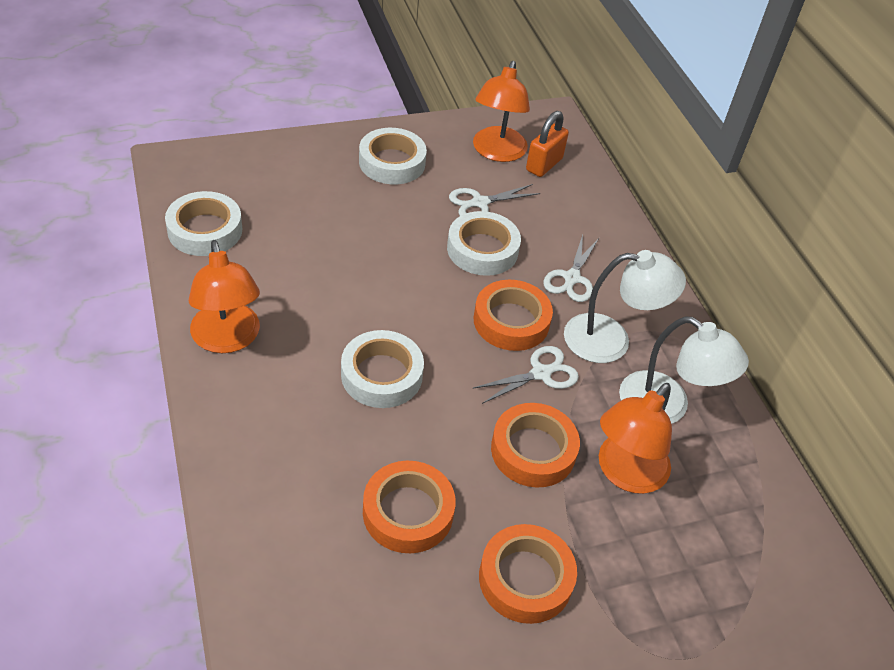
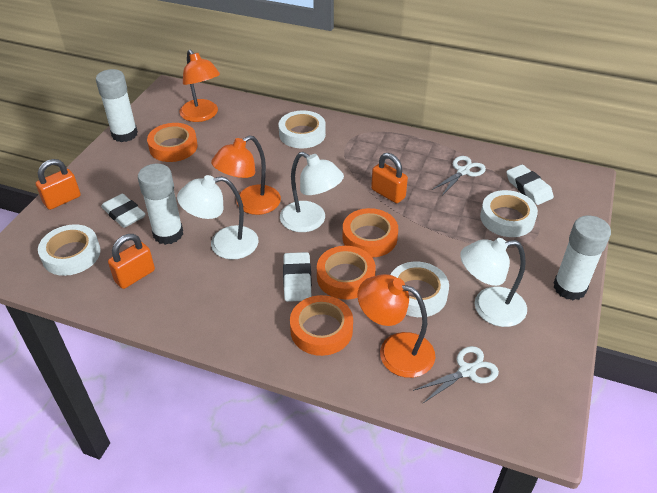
orange padlock: 1 -> 3
white eraser: 0 -> 3
white glue stick: 0 -> 3
white lamp: 2 -> 3
white scissors: 3 -> 2

